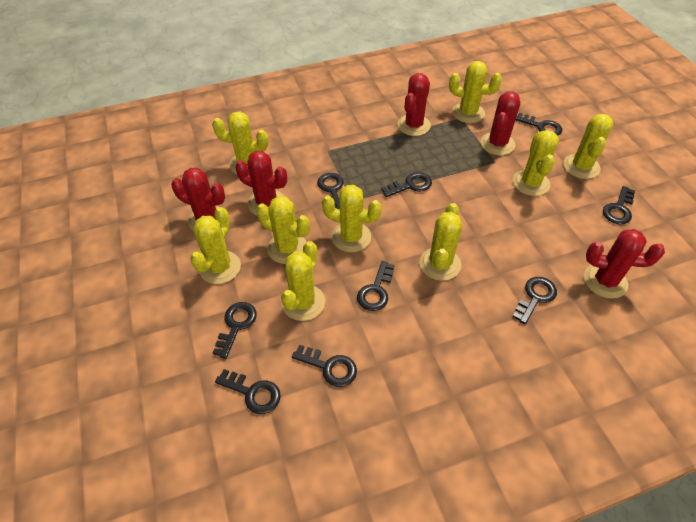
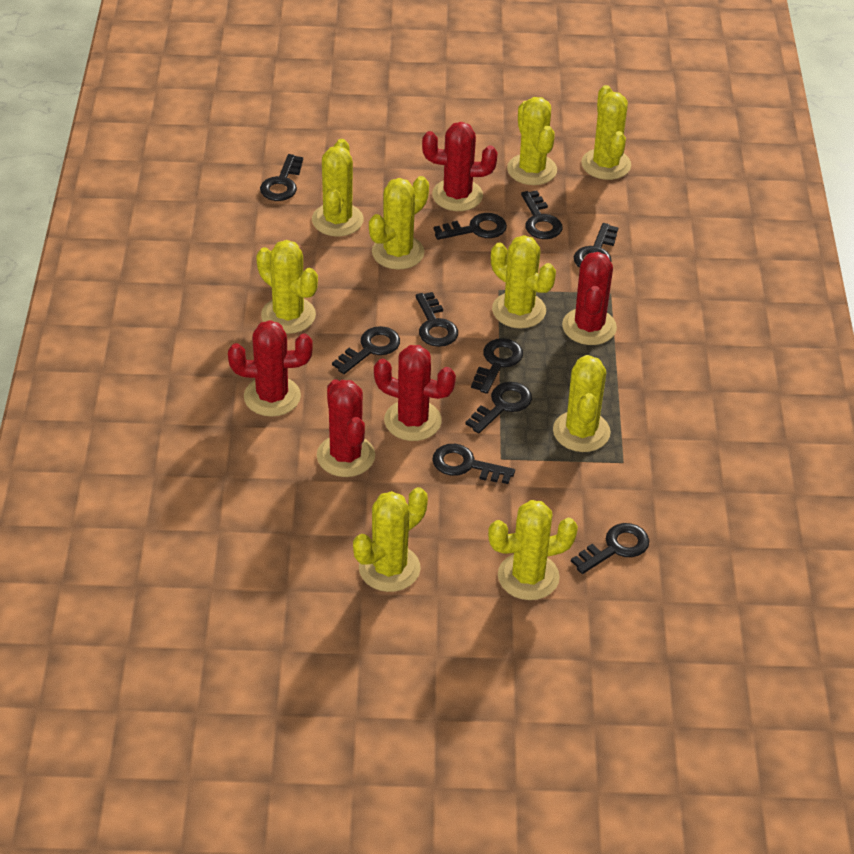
black key: 9 -> 10

